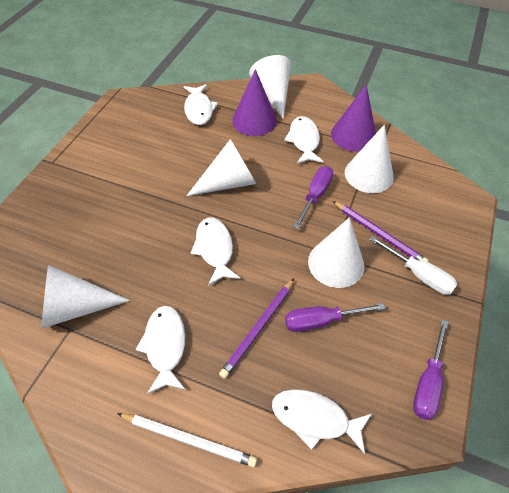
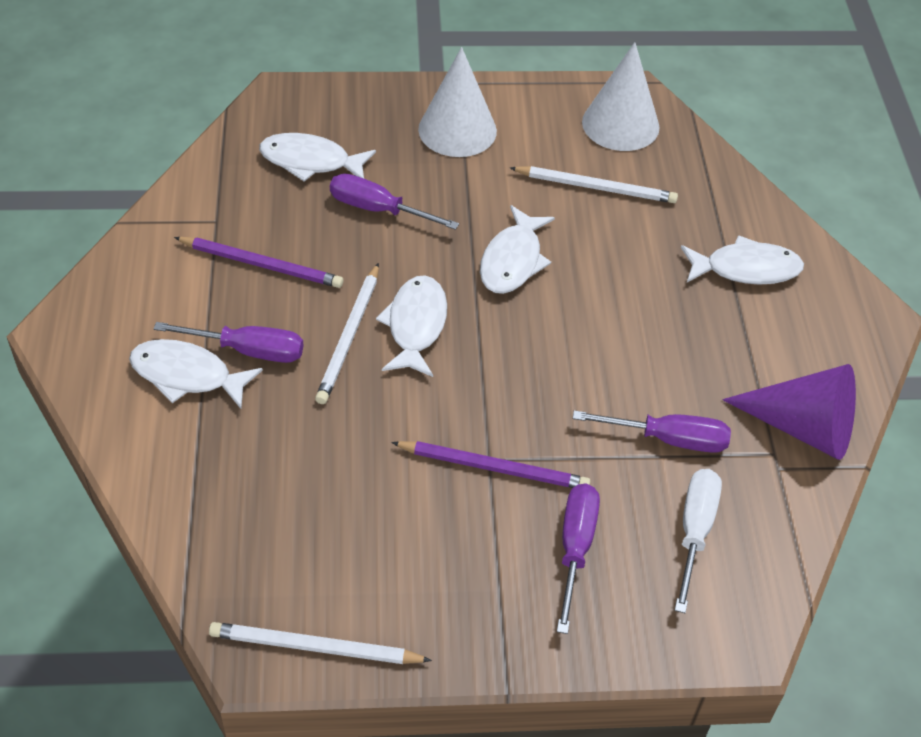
purple cone: 2 -> 1
purple screwdriver: 3 -> 4
white cone: 5 -> 2
white pencil: 1 -> 3

